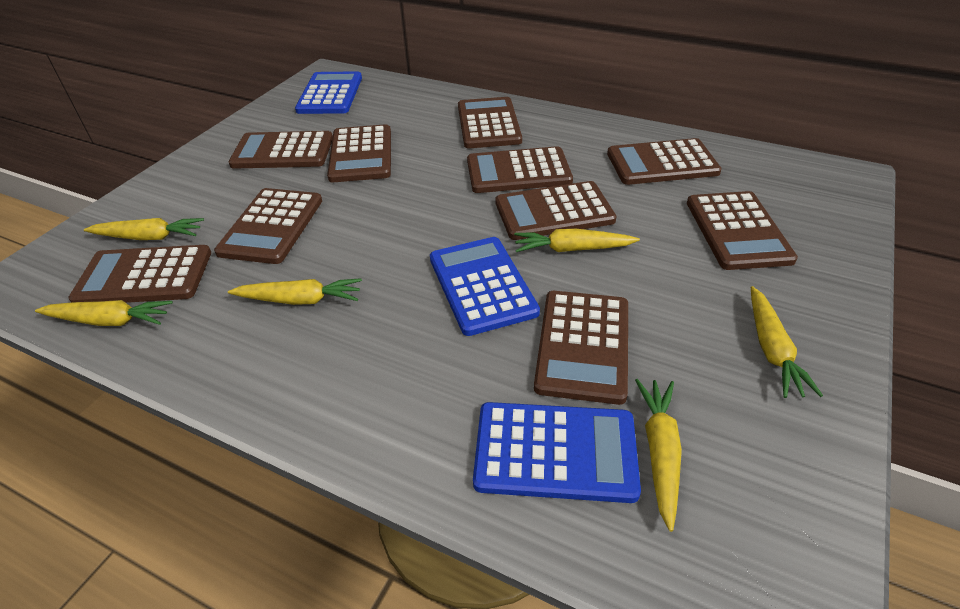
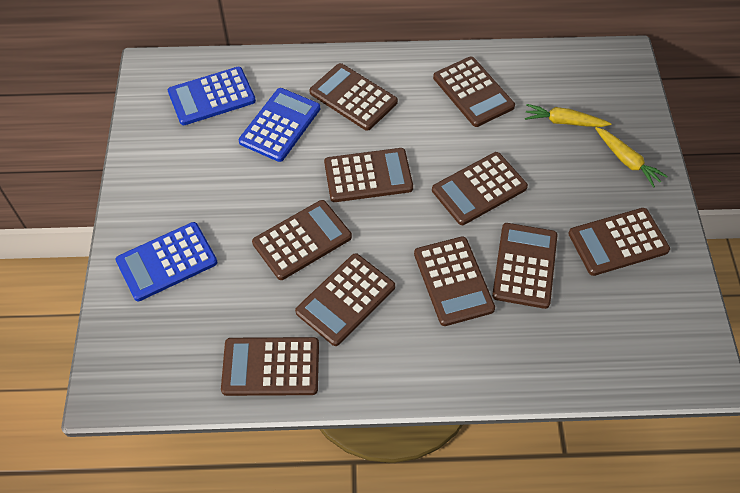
yellow carrot: 6 -> 2

